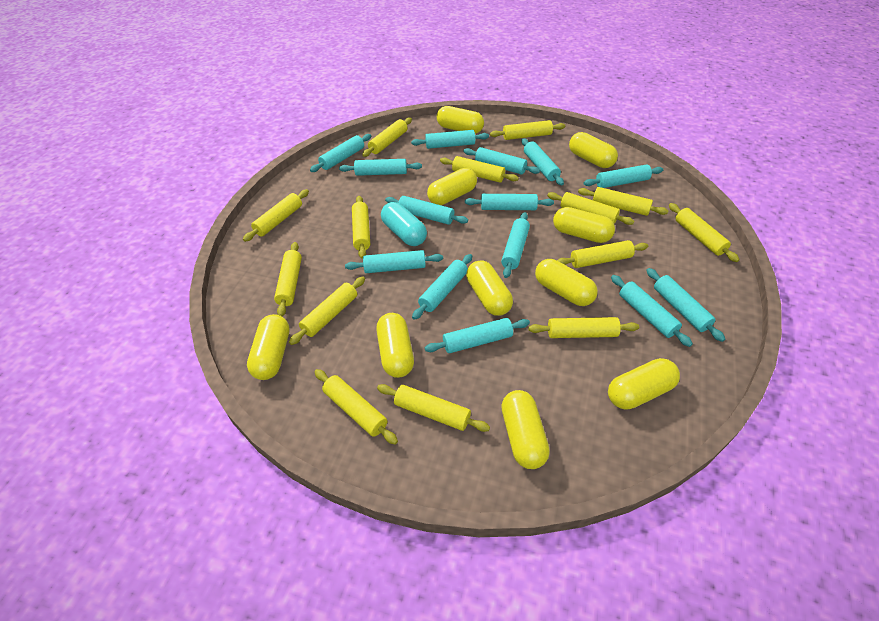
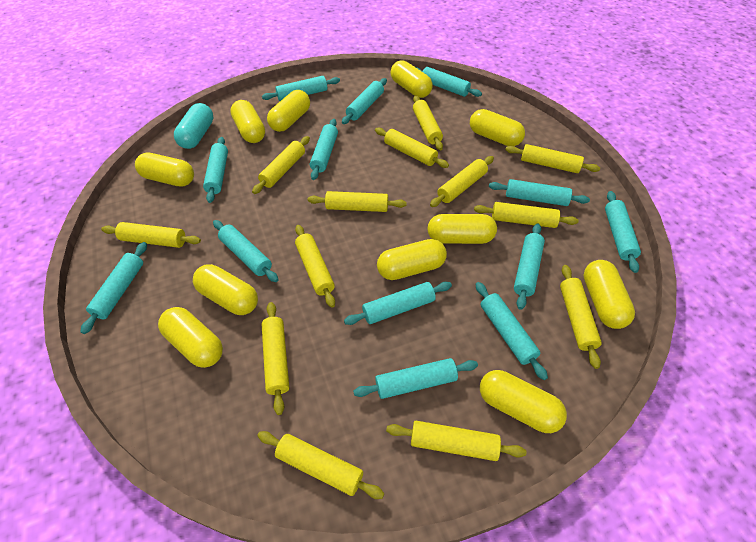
turquoise rolling pin: 14 -> 13
yellow capsule: 10 -> 11
yellow rolling pin: 14 -> 13

